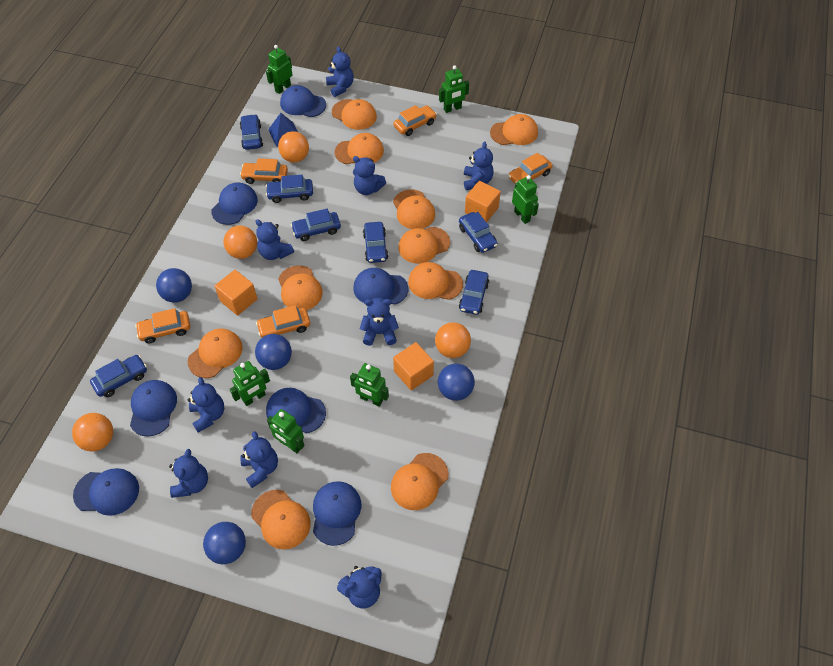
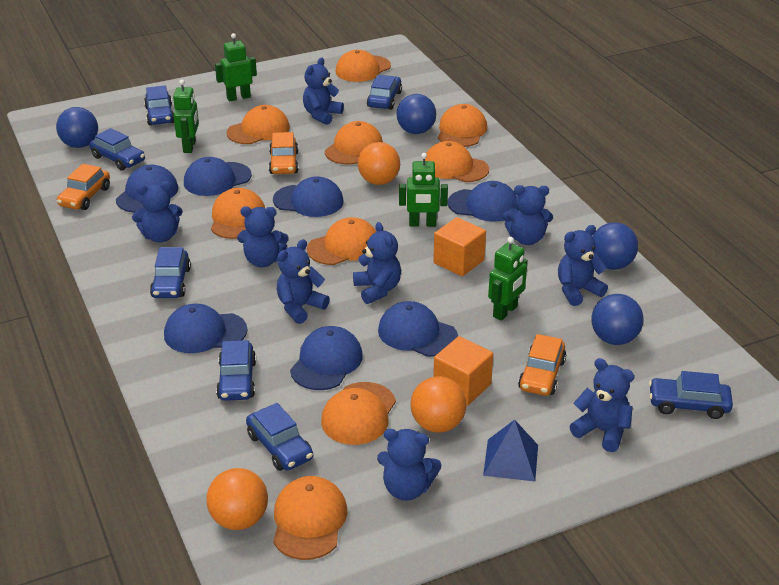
green robot: 6 -> 4
orange ball: 4 -> 3
orange cap: 10 -> 9
orange car: 5 -> 3
orange cube: 3 -> 2

